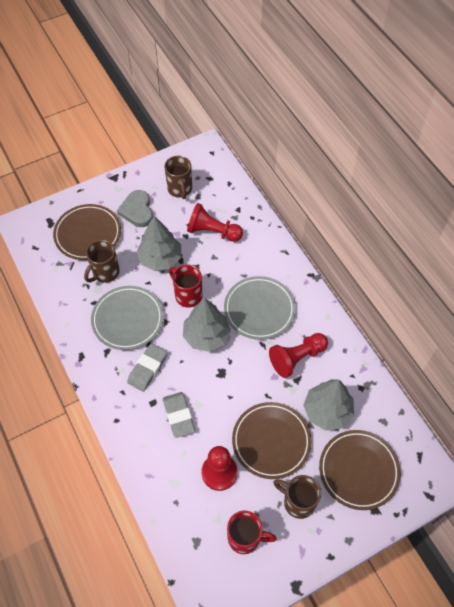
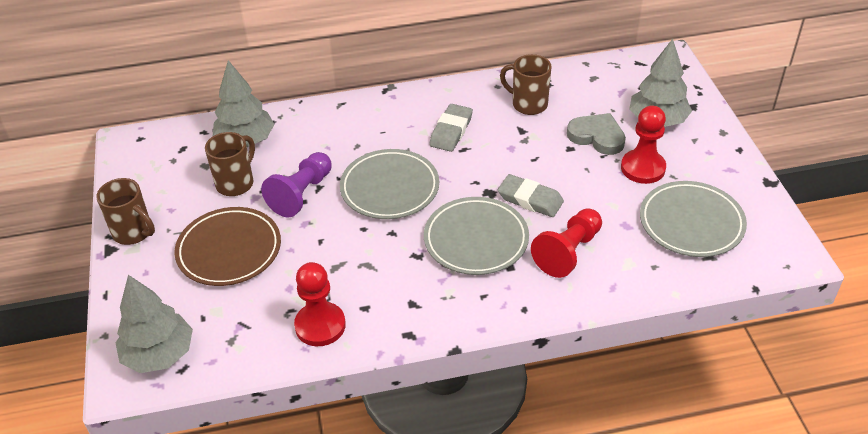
brown plate: 3 -> 1
grey plate: 2 -> 3
purple pawn: 0 -> 1
red mug: 2 -> 0

